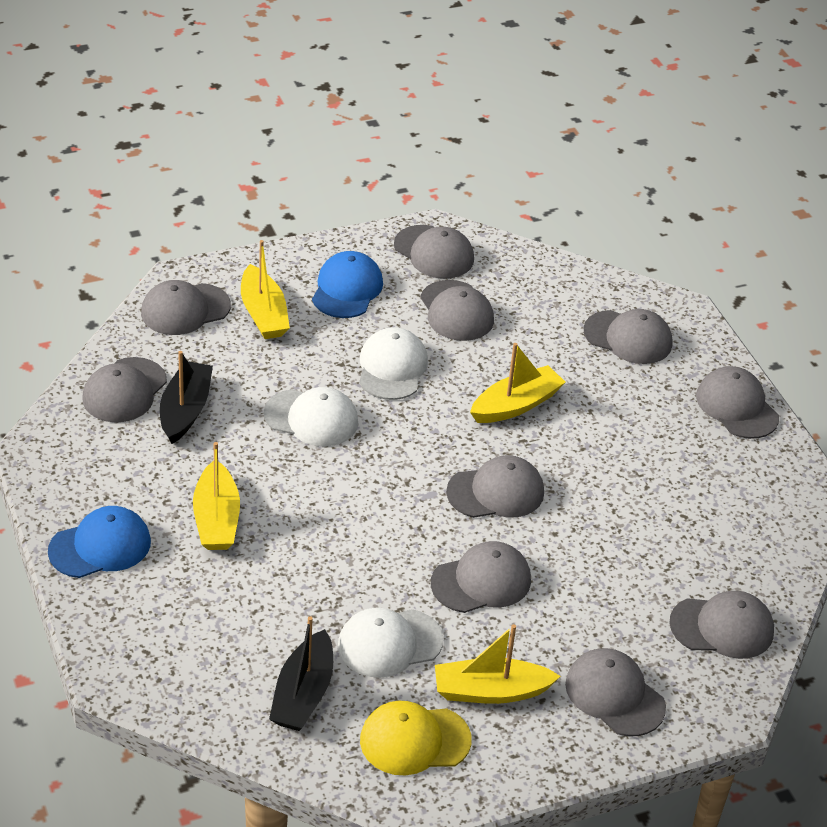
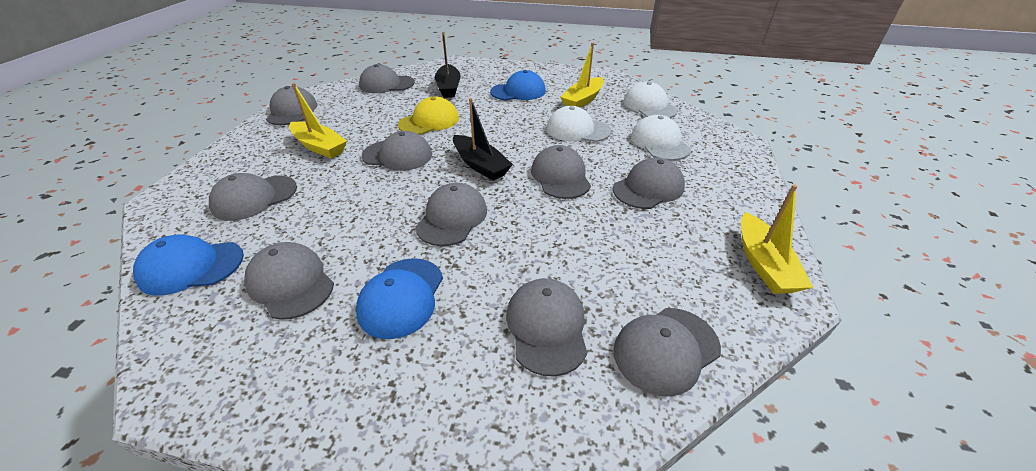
blue cap: 2 -> 3
yellow boat: 4 -> 3

